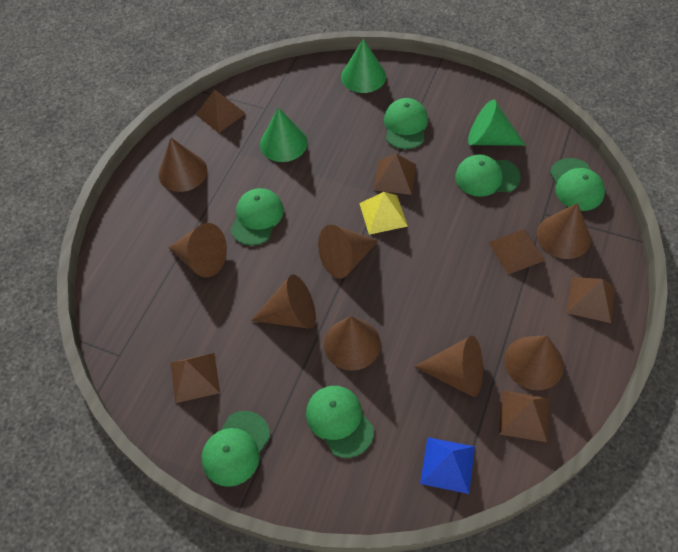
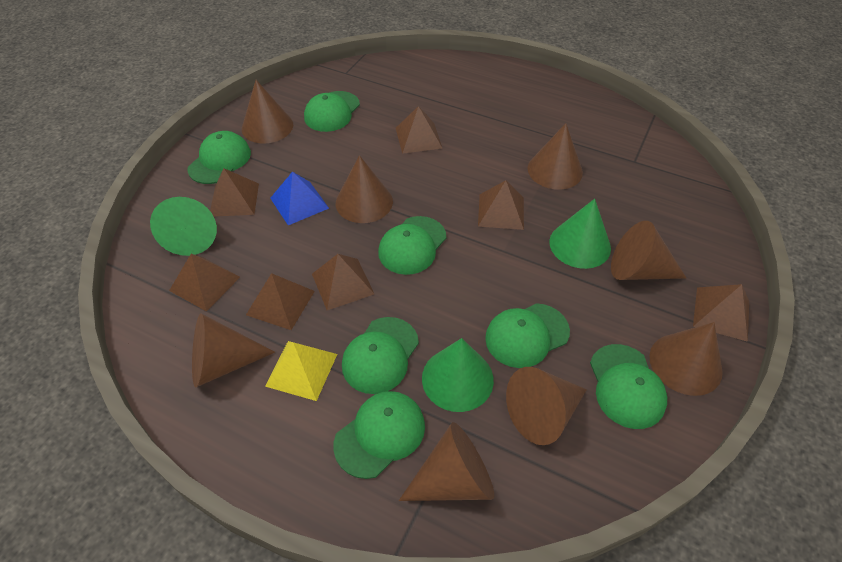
brown pyramid: 6 -> 7
green cap: 6 -> 7

